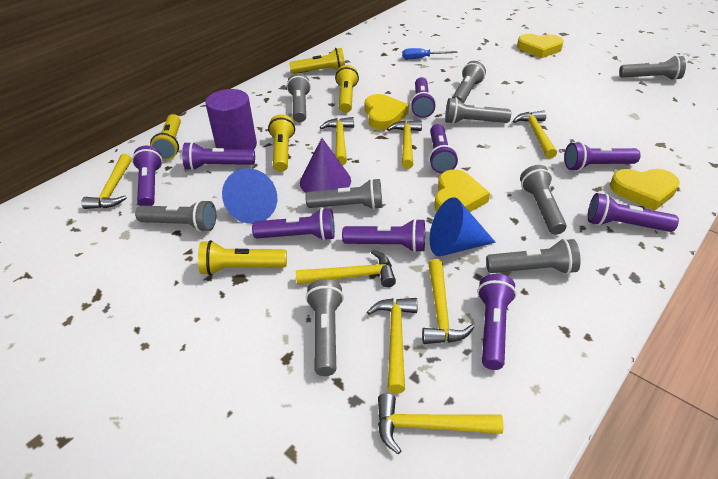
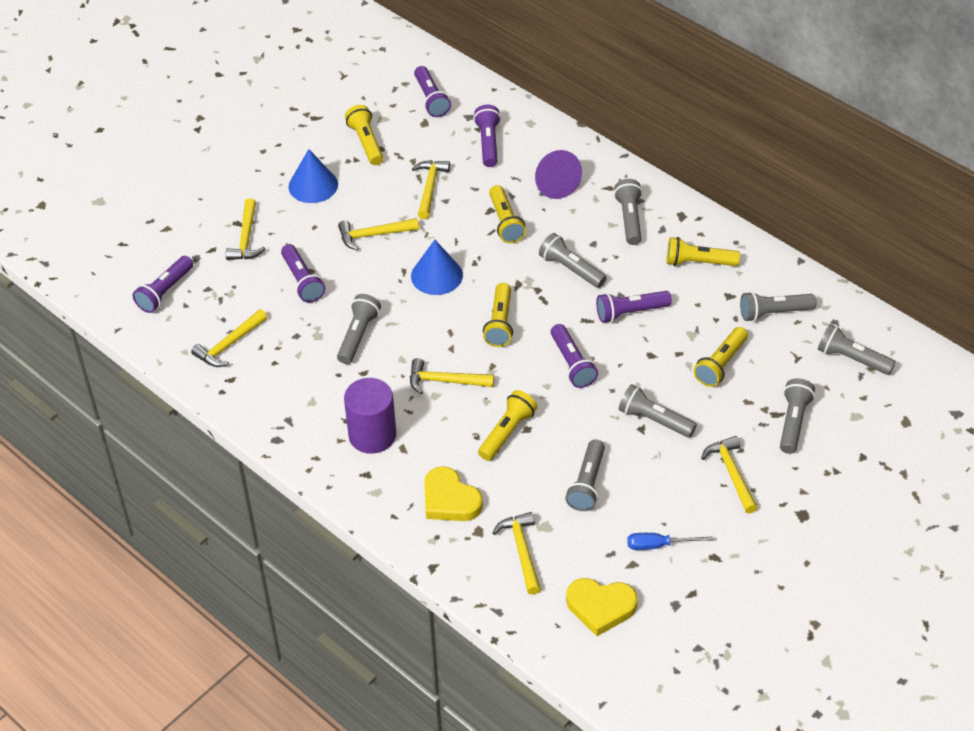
grey flashlight: 9 -> 8
purple flashlight: 9 -> 6
yellow flashlight: 5 -> 6
yellow hammer: 8 -> 7
yellow heart: 4 -> 2

